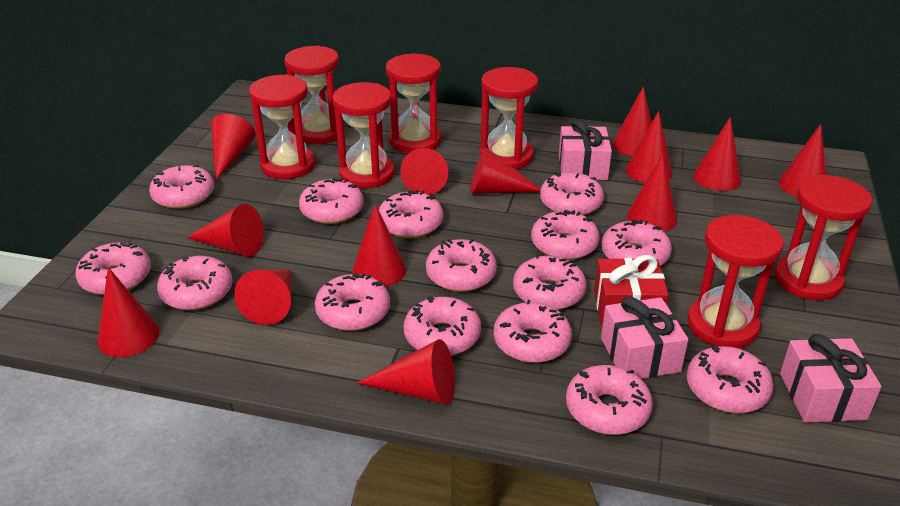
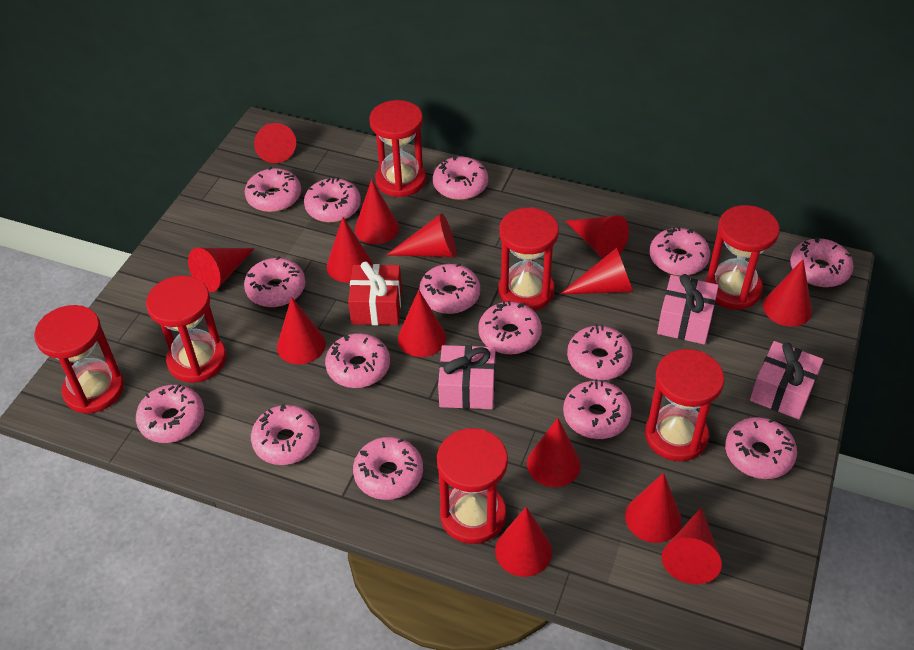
red cone: 13 -> 14

